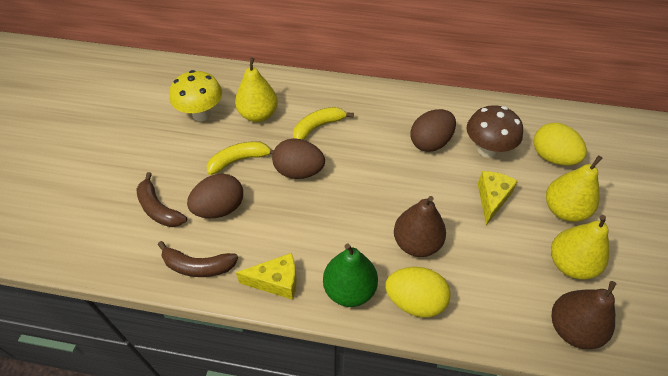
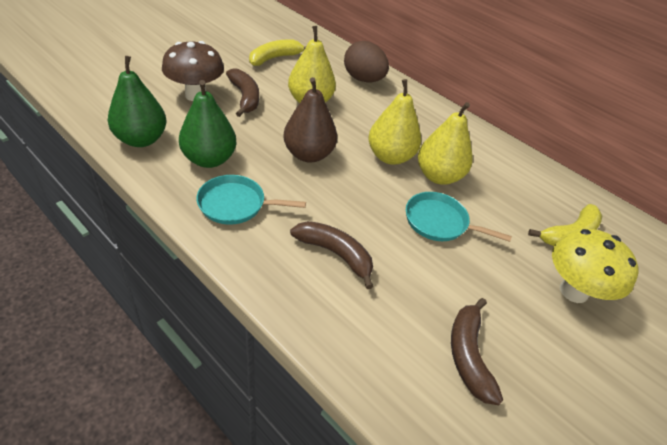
brown banana: 2 -> 3
brown egg: 3 -> 1
brown pear: 2 -> 1
green pear: 1 -> 2
turquoise pan: 0 -> 2
yellow cheese: 2 -> 0
yellow egg: 2 -> 0

